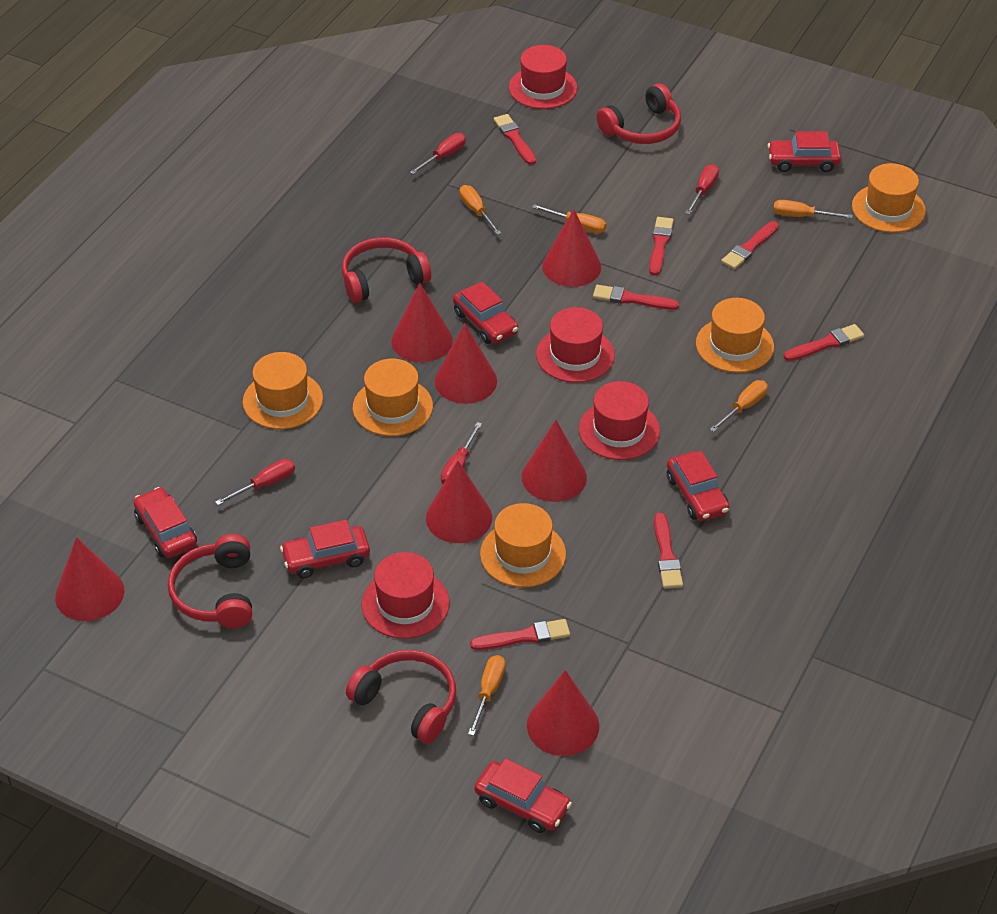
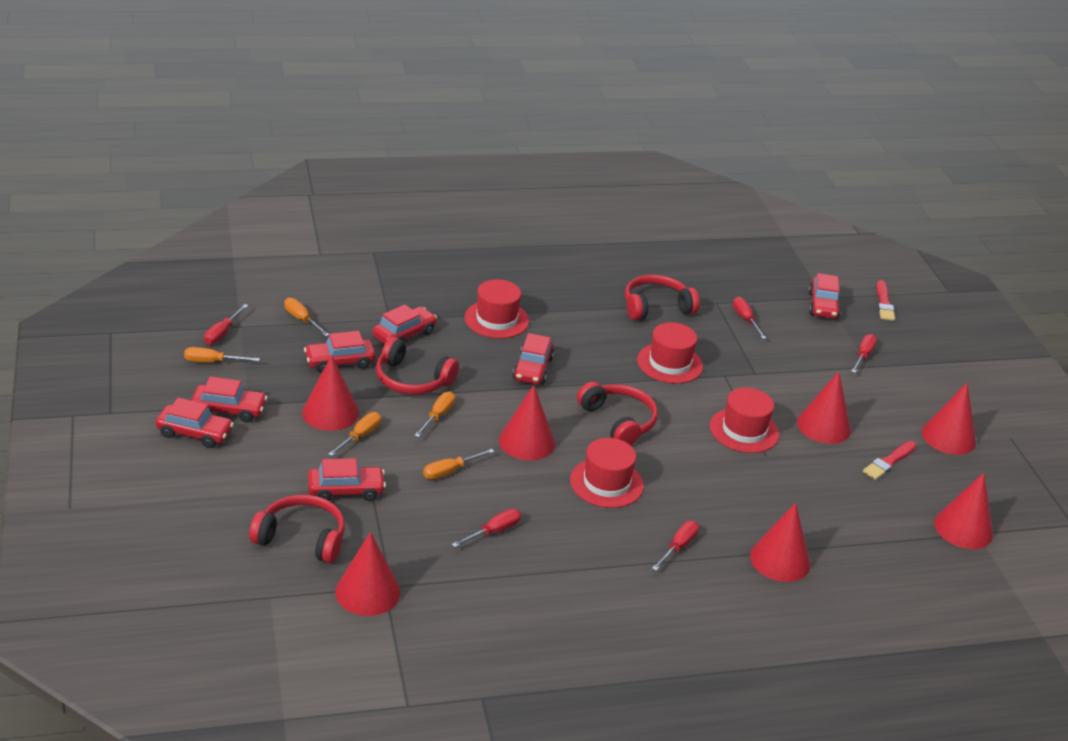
orange hat: 5 -> 0
red brush: 7 -> 2
red car: 6 -> 7
red screwdriver: 4 -> 5

